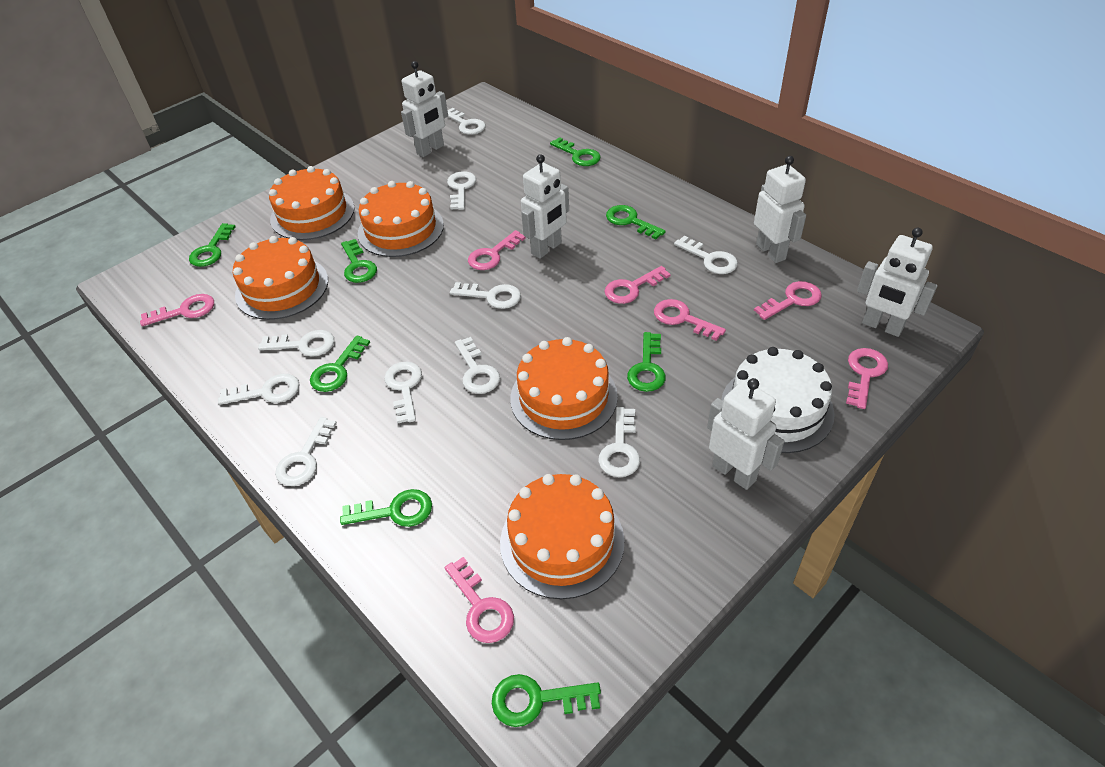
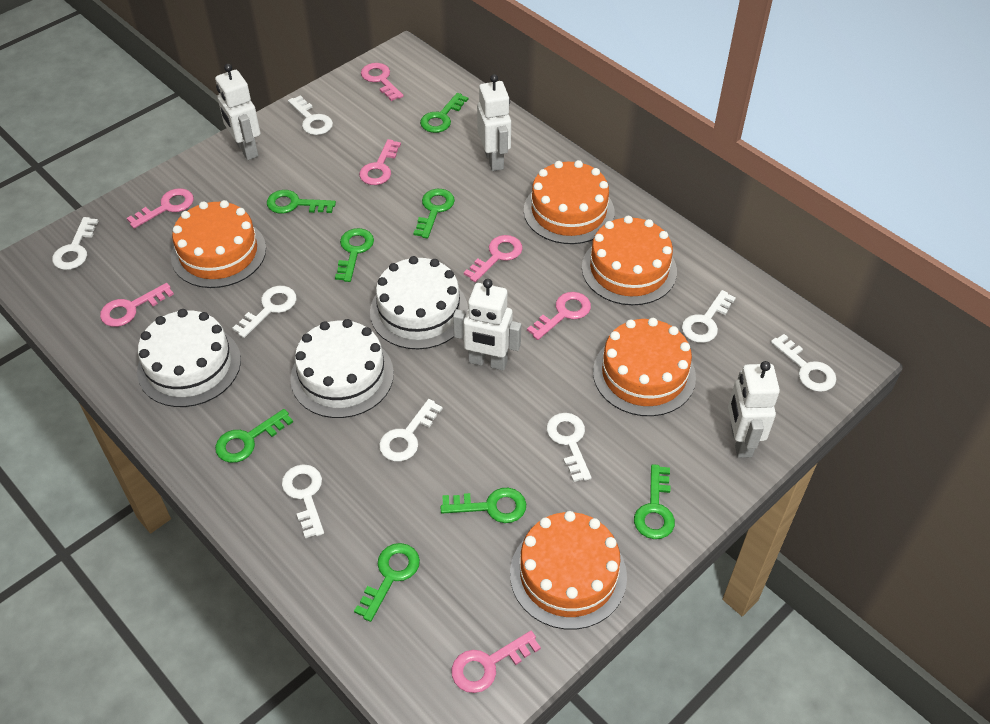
white cake: 1 -> 3
white key: 10 -> 8
white robot: 5 -> 4

